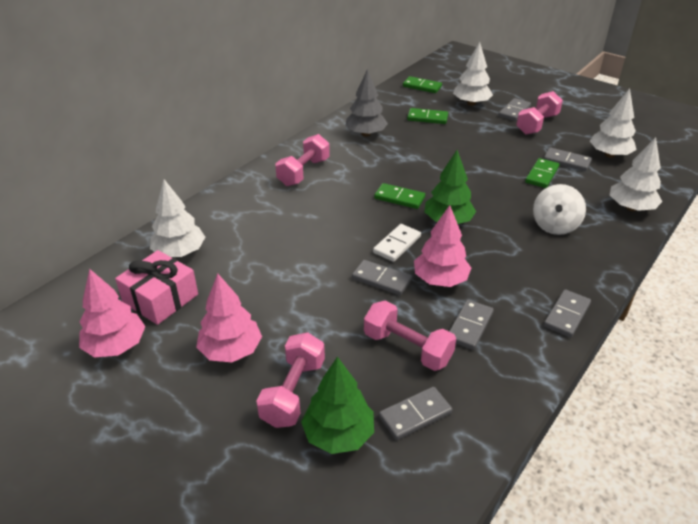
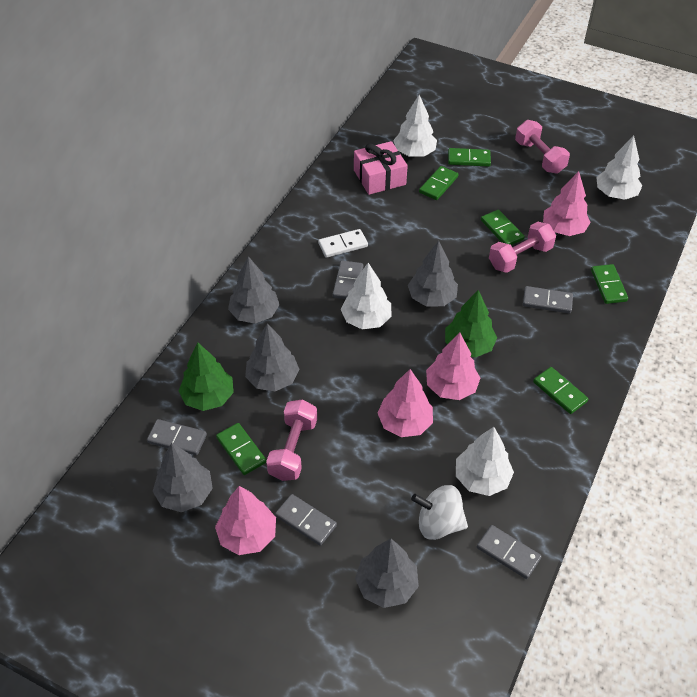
green domino: 4 -> 6
grey domino: 6 -> 5
grey tree: 1 -> 5
pink dumbbell: 4 -> 3
pink tree: 3 -> 4

